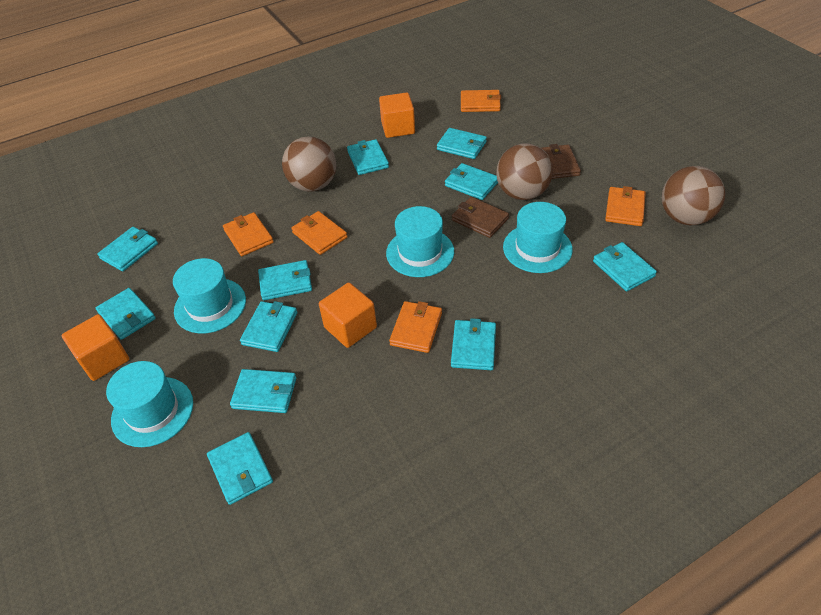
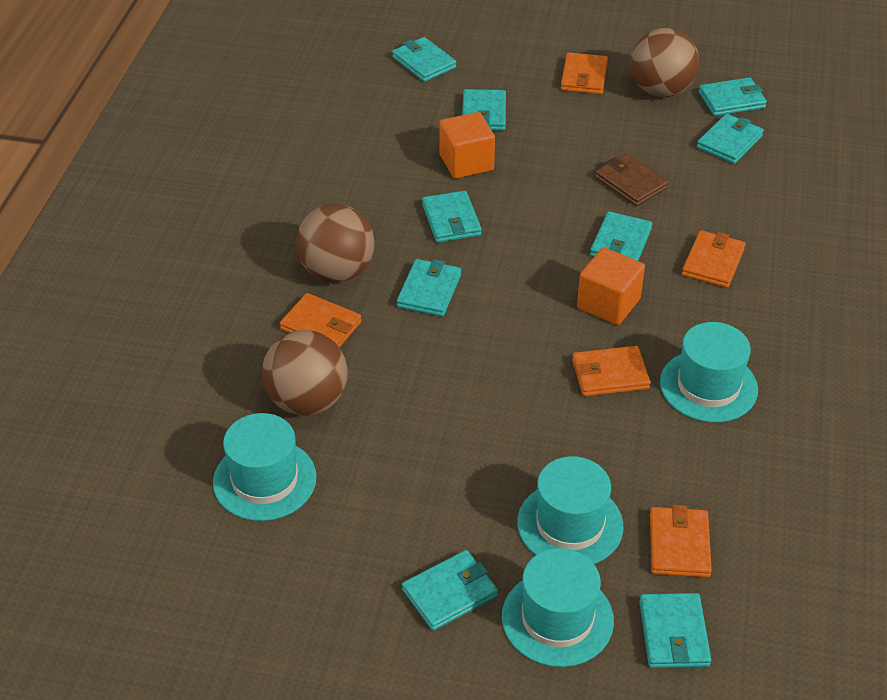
brown wallet: 2 -> 1
orange cube: 3 -> 2
turquoise wallet: 11 -> 9

